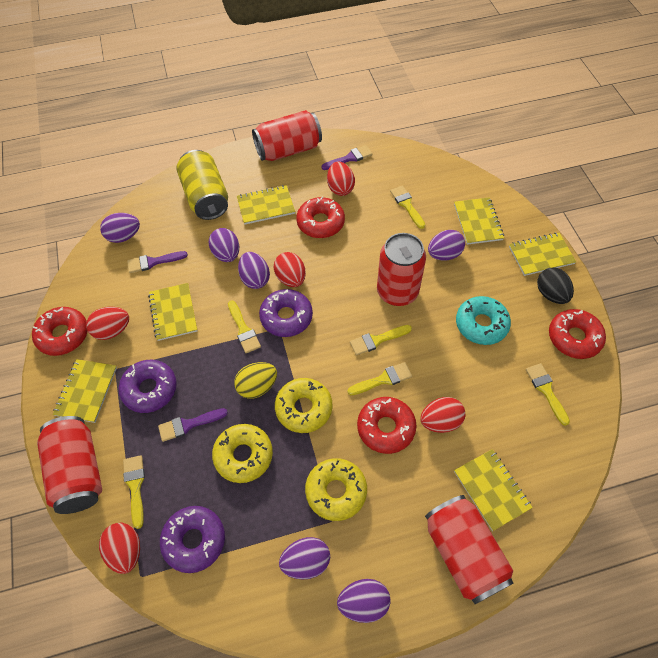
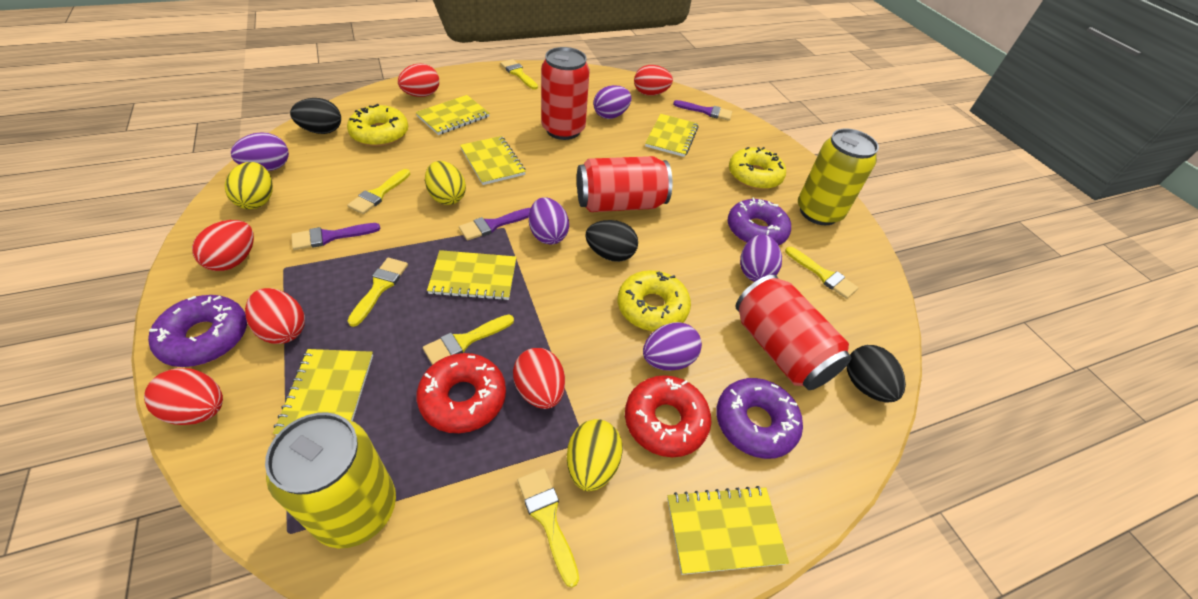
black egg: 1 -> 3
purple egg: 6 -> 5
red can: 4 -> 3
red donut: 4 -> 2
red egg: 5 -> 6
turquoise donut: 1 -> 0
yellow can: 1 -> 2
yellow egg: 1 -> 3

